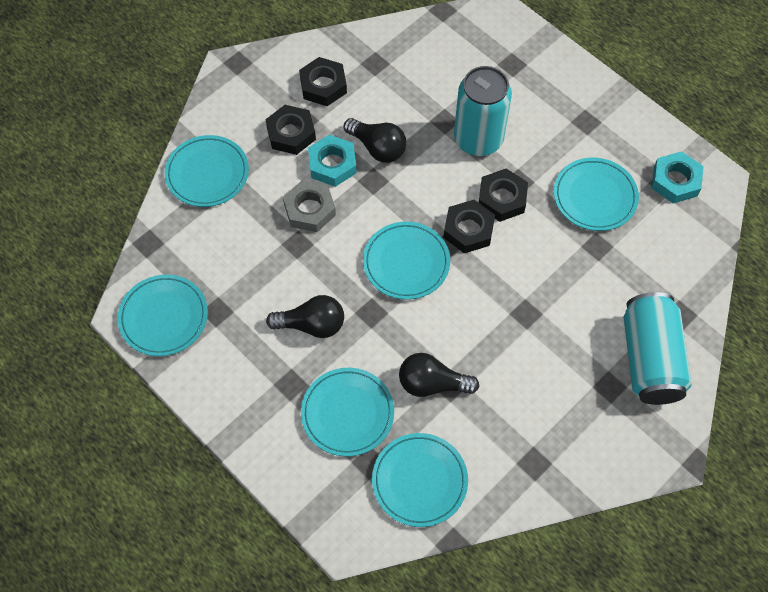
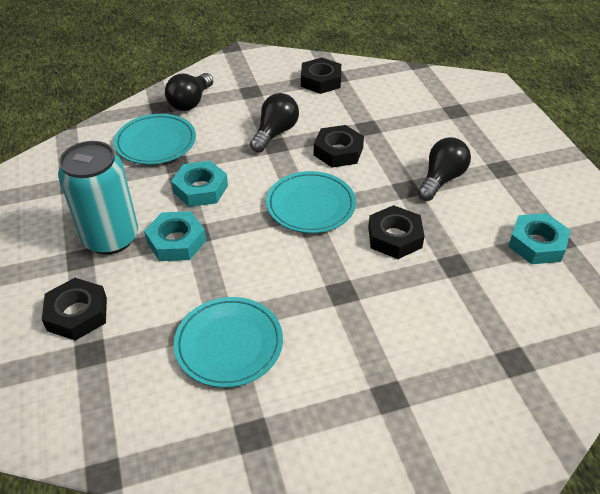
grey nut: 1 -> 0
turquoise can: 2 -> 1
turquoise nut: 2 -> 3
turquoise plate: 6 -> 3

